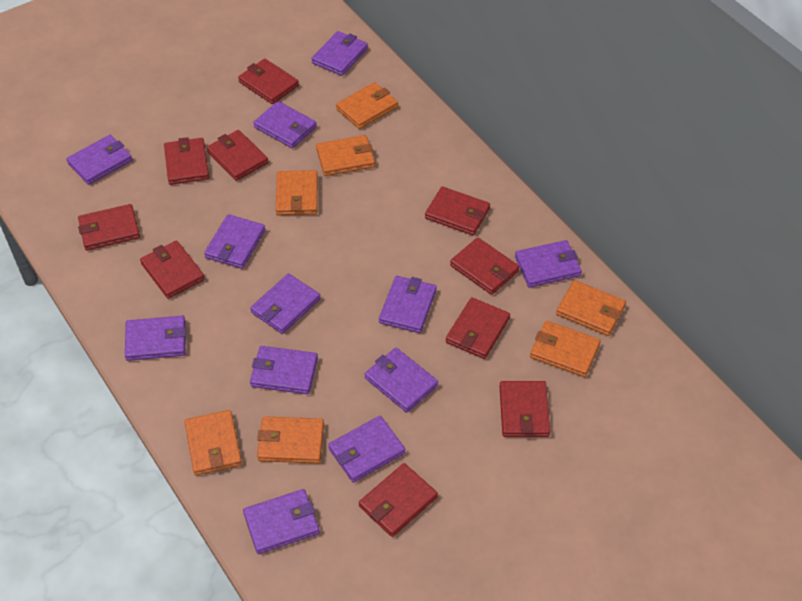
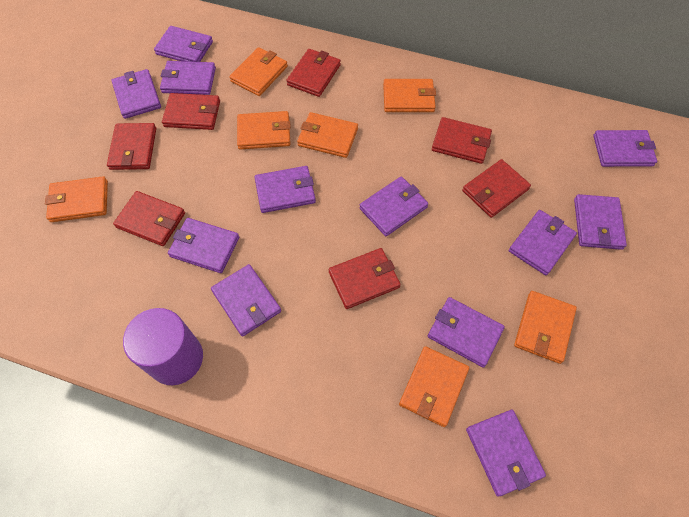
purple cylinder: 0 -> 1
red wallet: 10 -> 7

